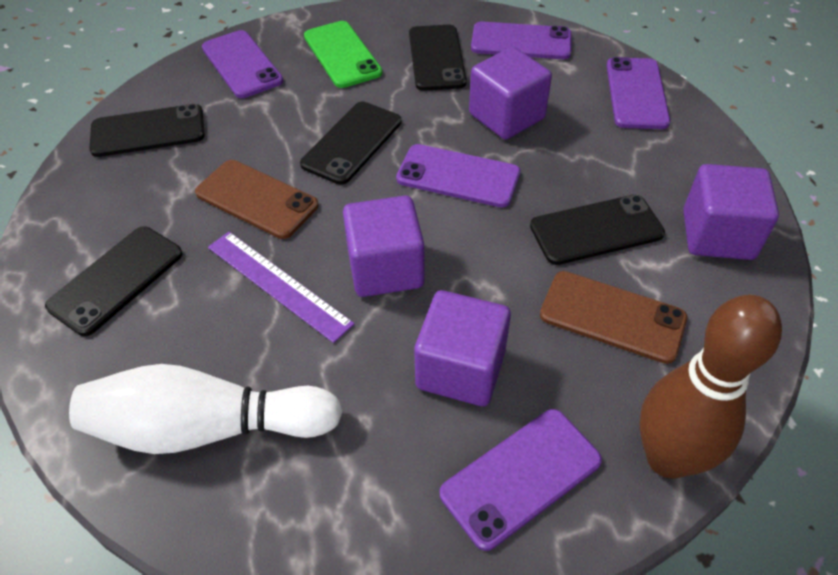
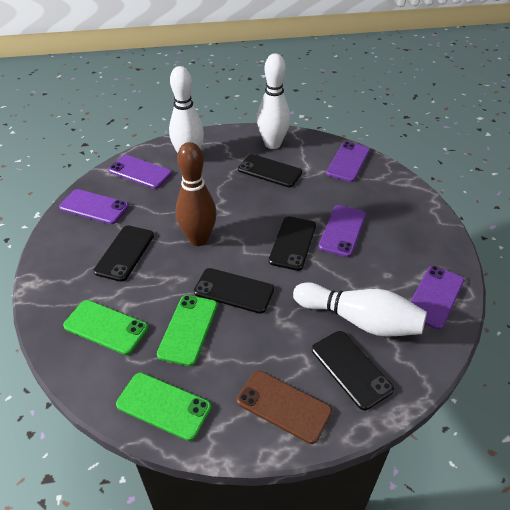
brown phone: 2 -> 1
green phone: 1 -> 3
purple cube: 4 -> 0
purple ruler: 1 -> 0
white bowling pin: 1 -> 3

